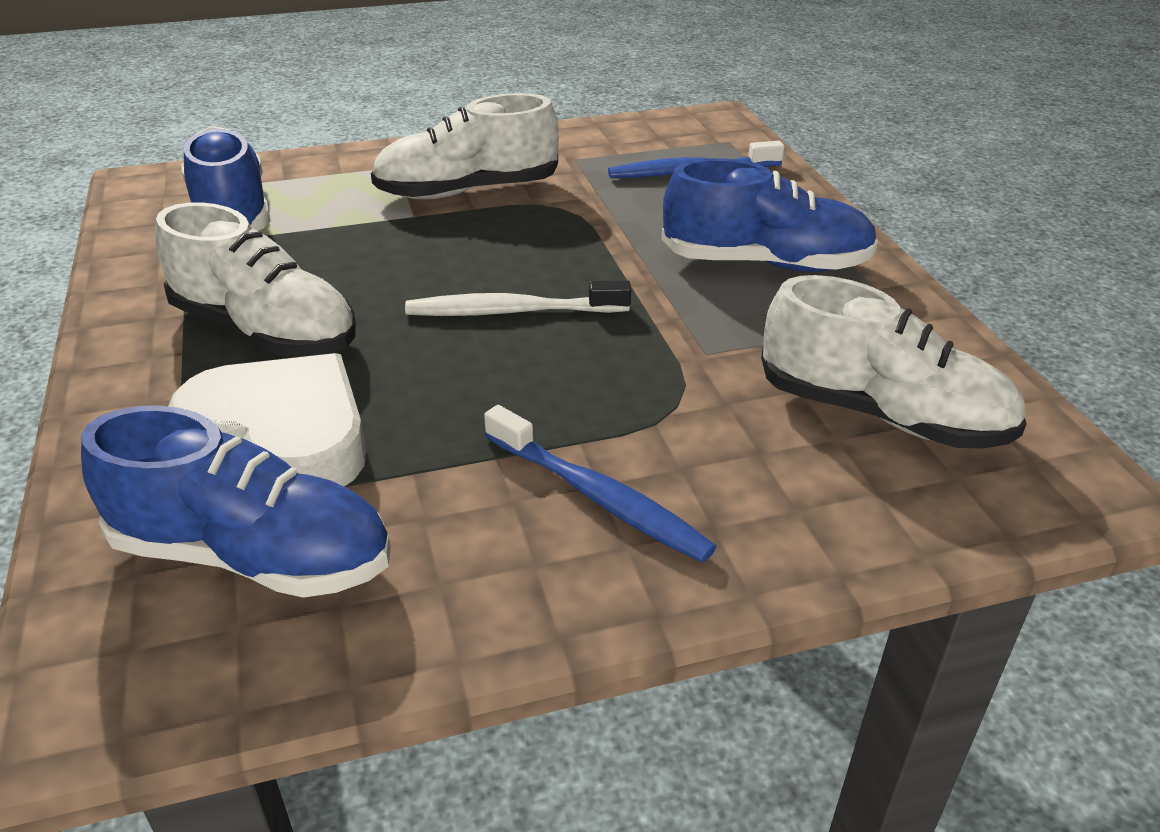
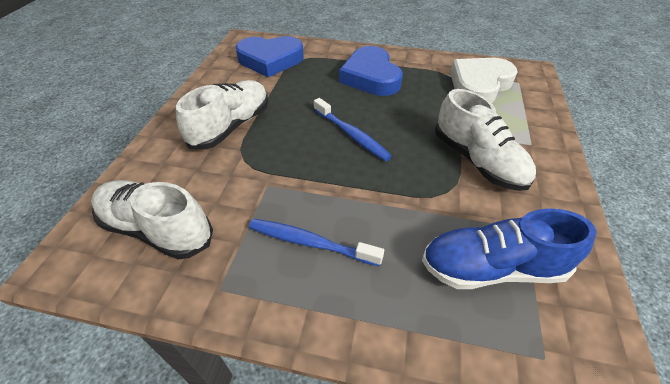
blue heart: 0 -> 2
blue shoe: 3 -> 1
white toothbrush: 1 -> 0

